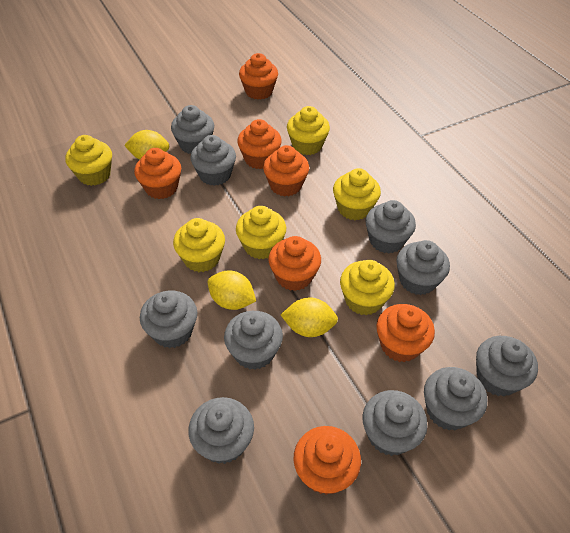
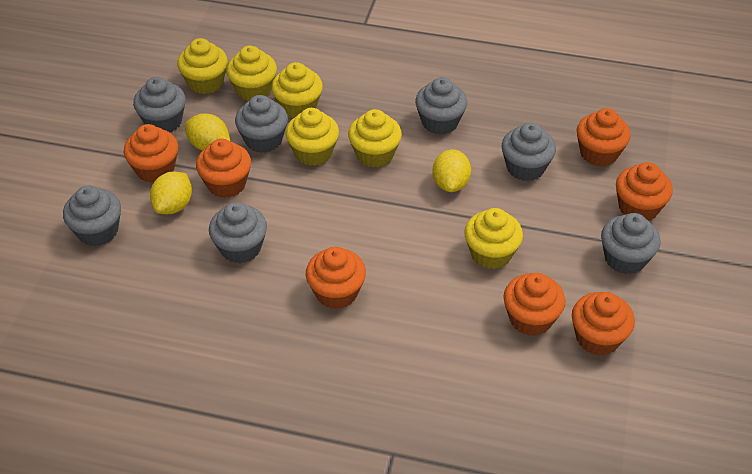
grey cupcake: 10 -> 7

